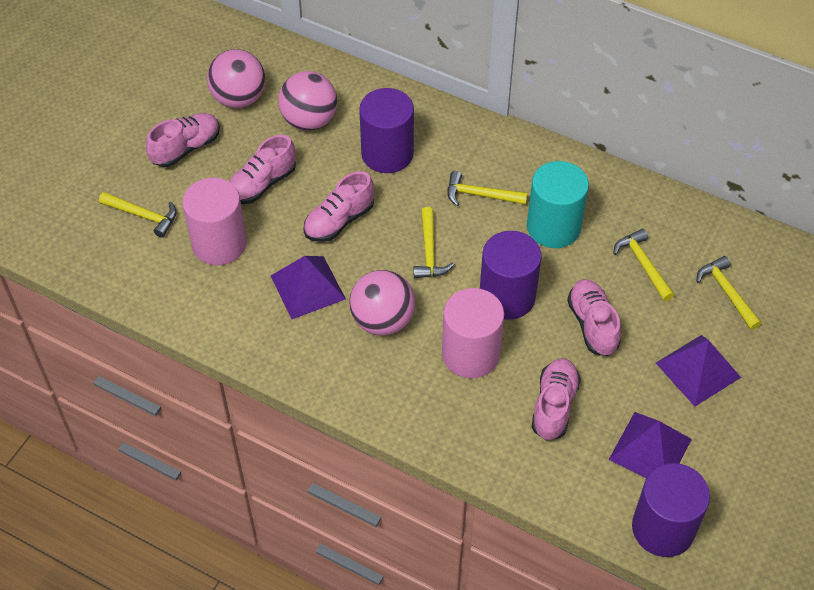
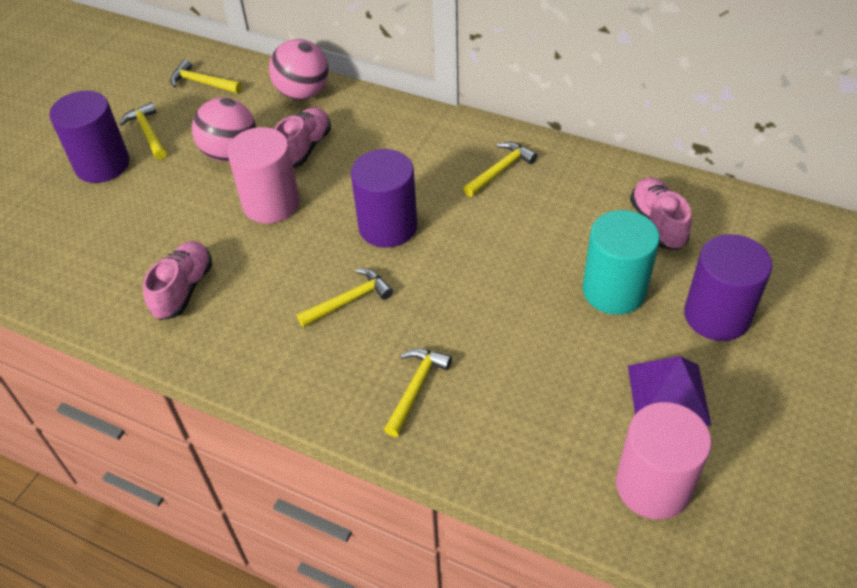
pink ball: 3 -> 2
pink shoe: 5 -> 3
purple pyramid: 3 -> 1

